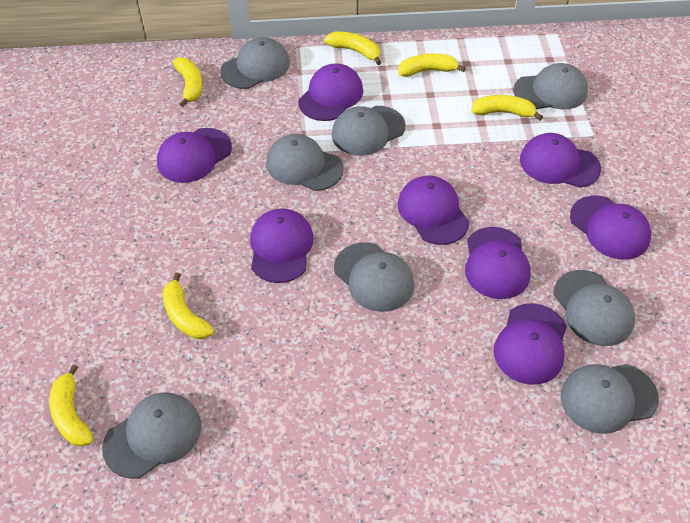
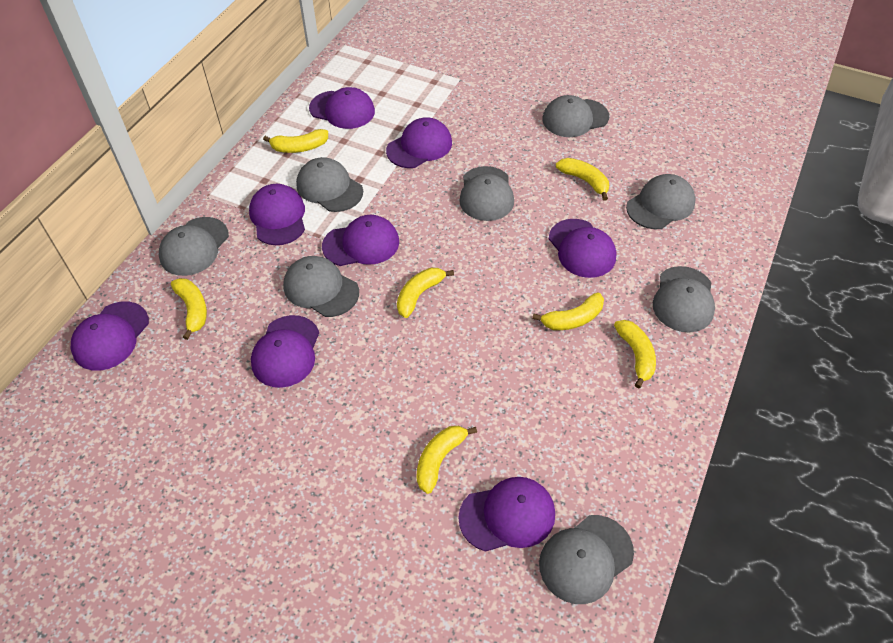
yellow banana: 6 -> 7

